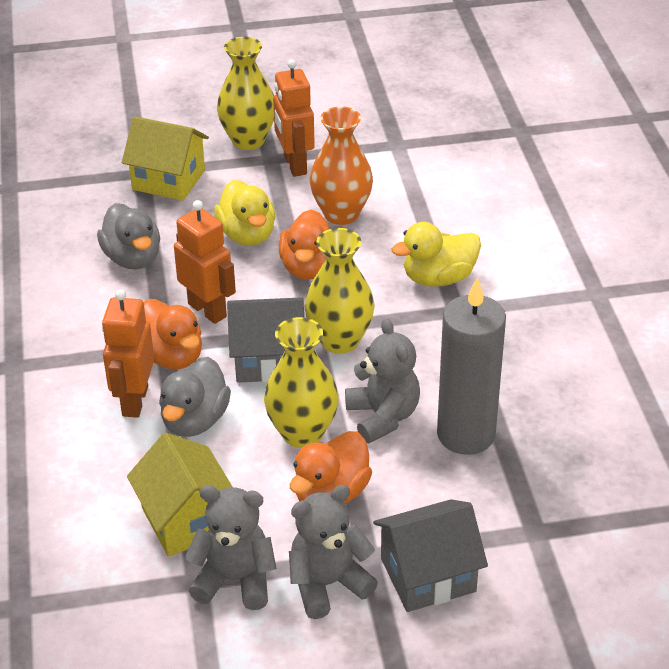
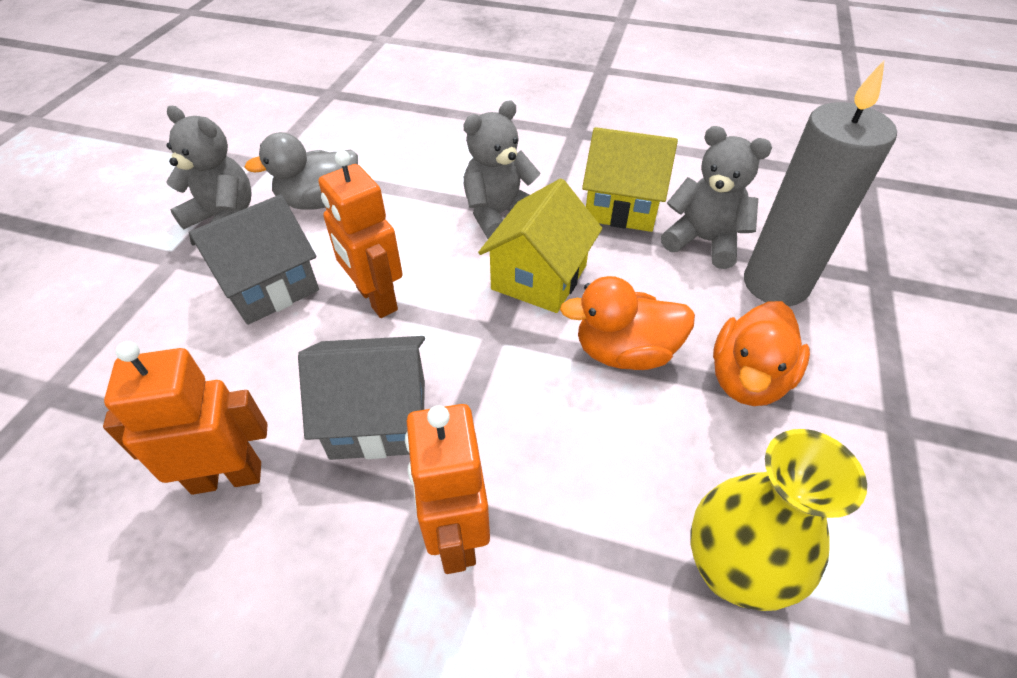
grey duck: 2 -> 1
orange duck: 3 -> 2
orange vase: 1 -> 0
yellow duck: 2 -> 0
yellow vase: 3 -> 1

